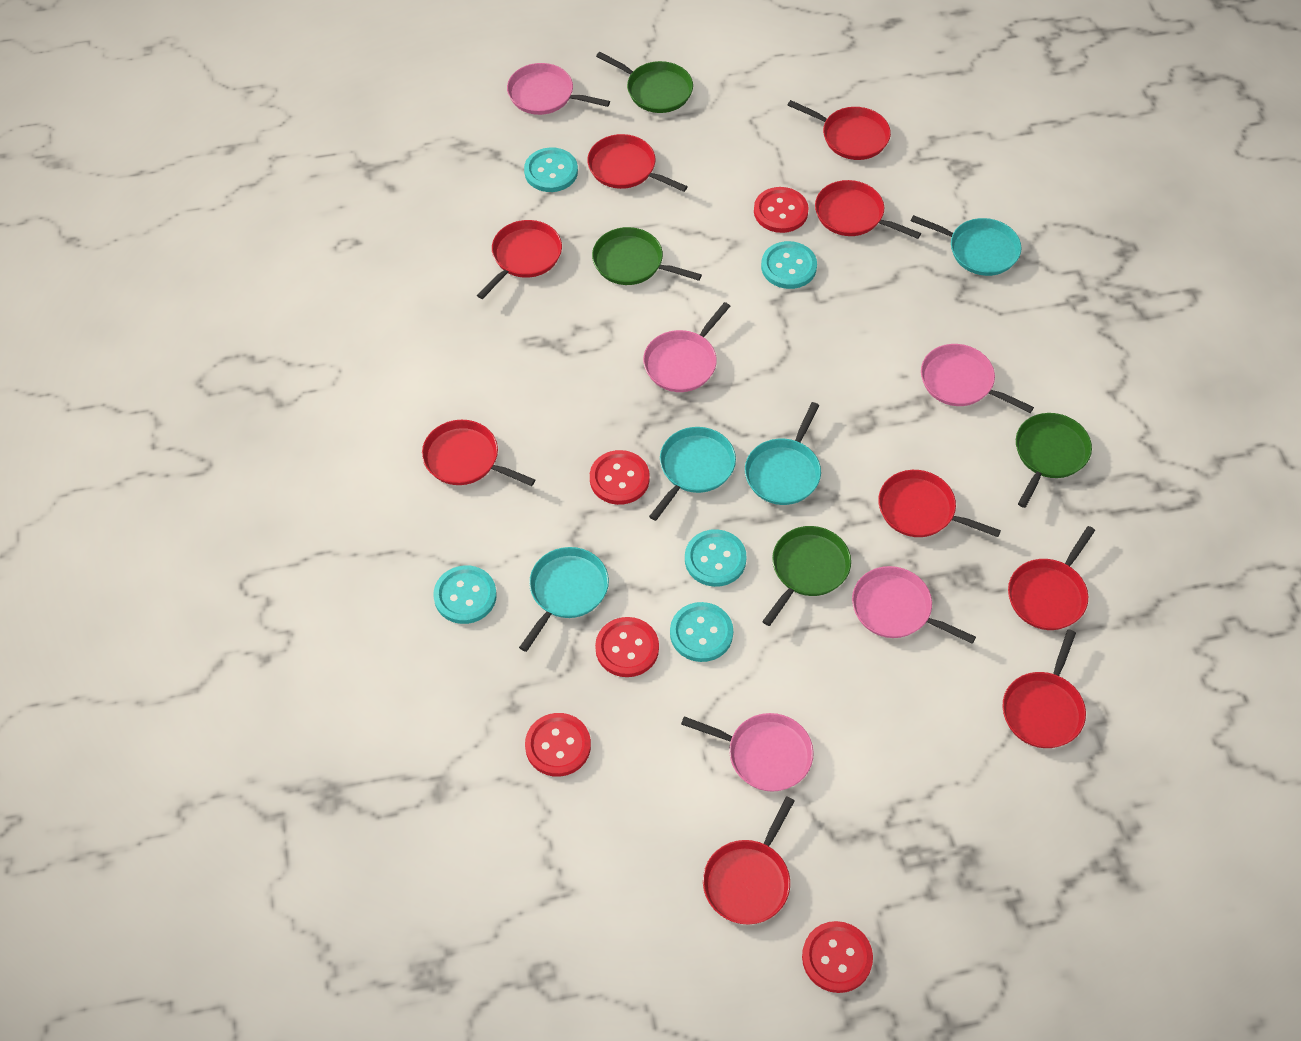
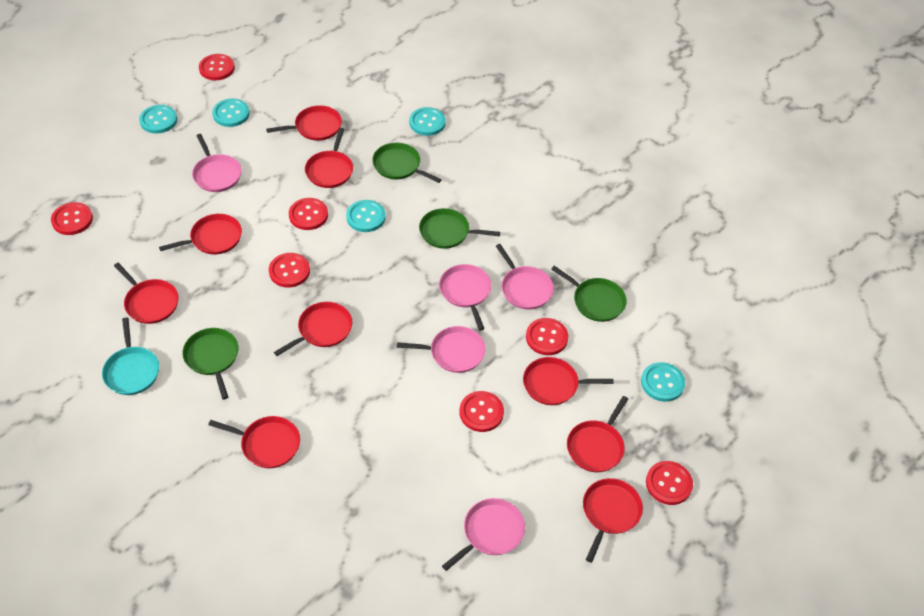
red button: 5 -> 7
turquoise pan: 4 -> 1

